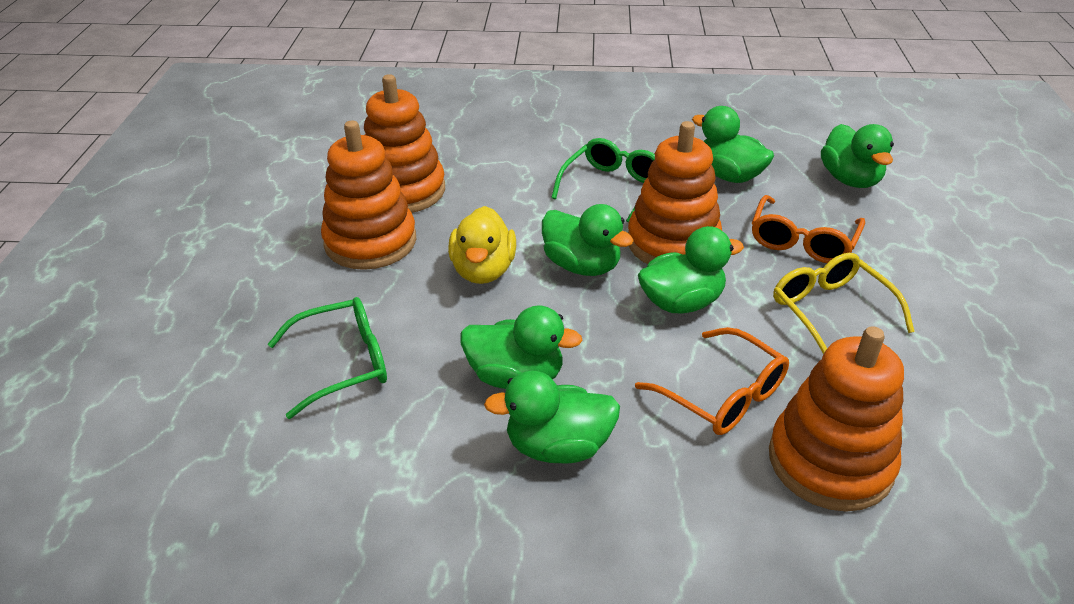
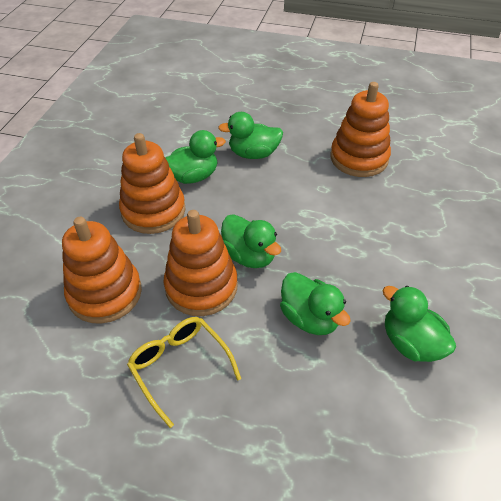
green duck: 6 -> 5
green glasses: 2 -> 0
orange glasses: 2 -> 0
yellow duck: 1 -> 0

